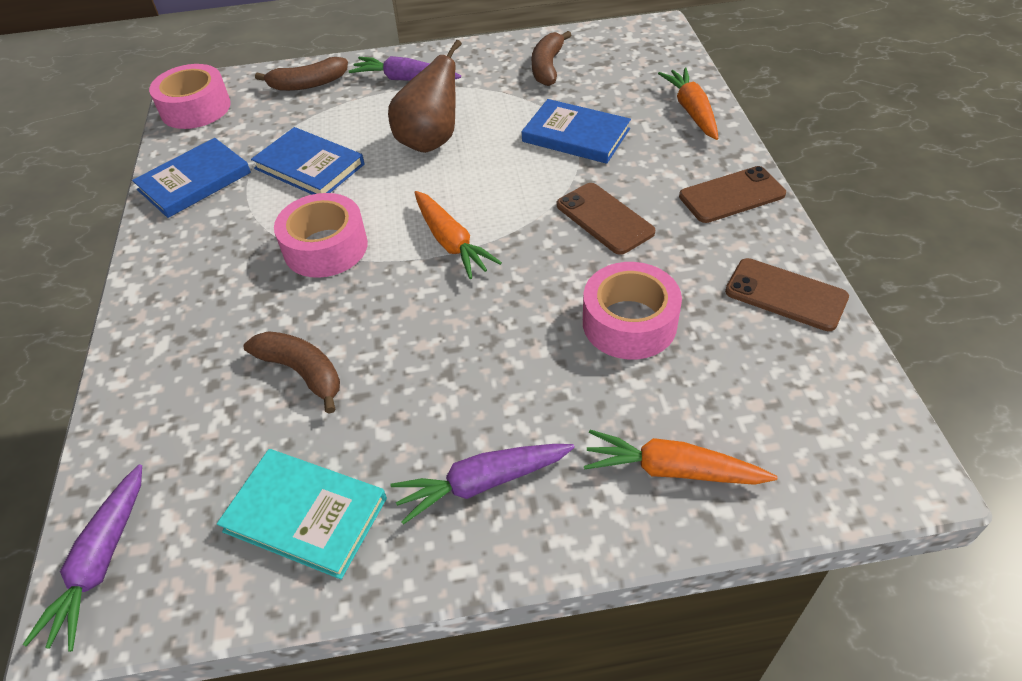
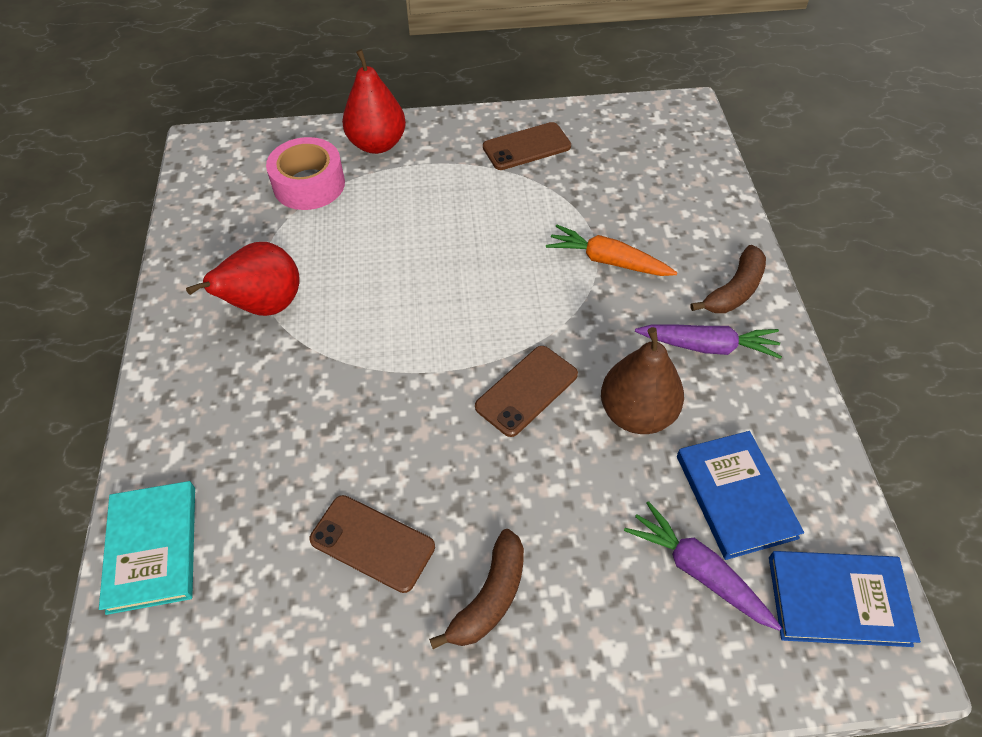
blue book: 3 -> 2
brown banana: 3 -> 2
orange carrot: 3 -> 1
pink tape: 3 -> 1
purple carrot: 3 -> 2
red pear: 0 -> 2

